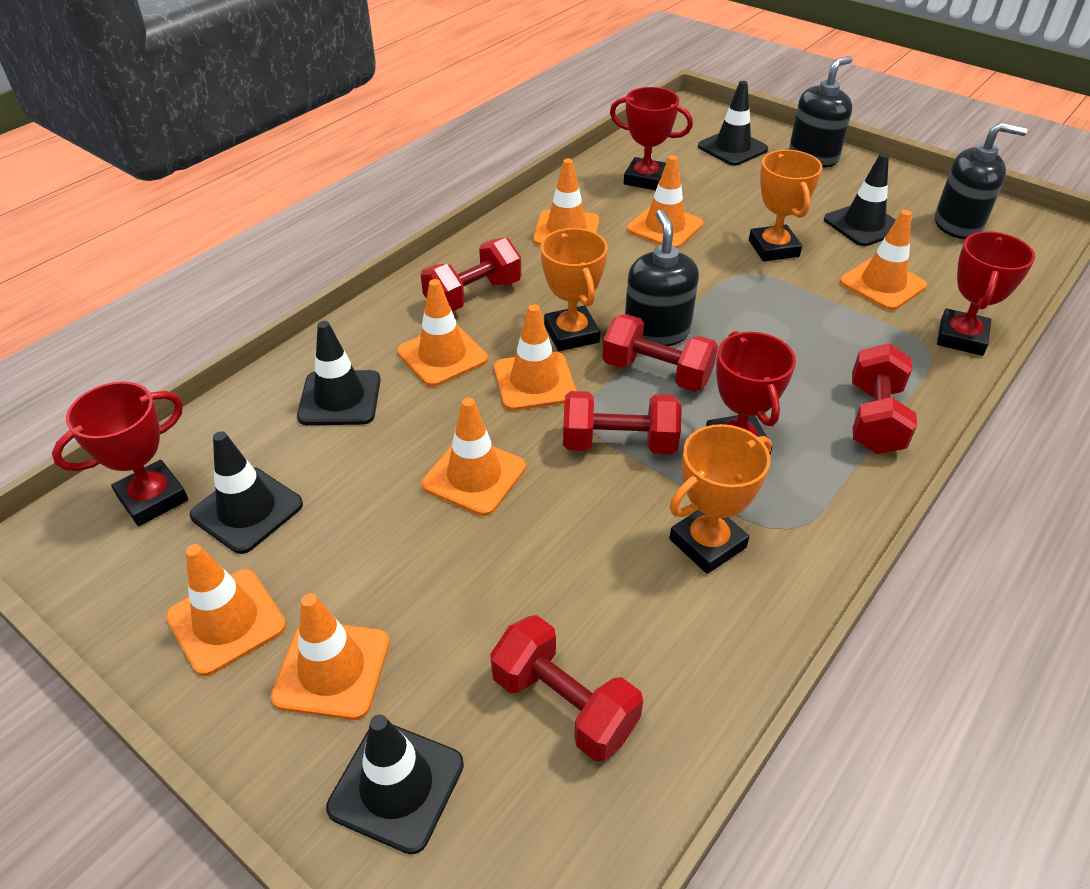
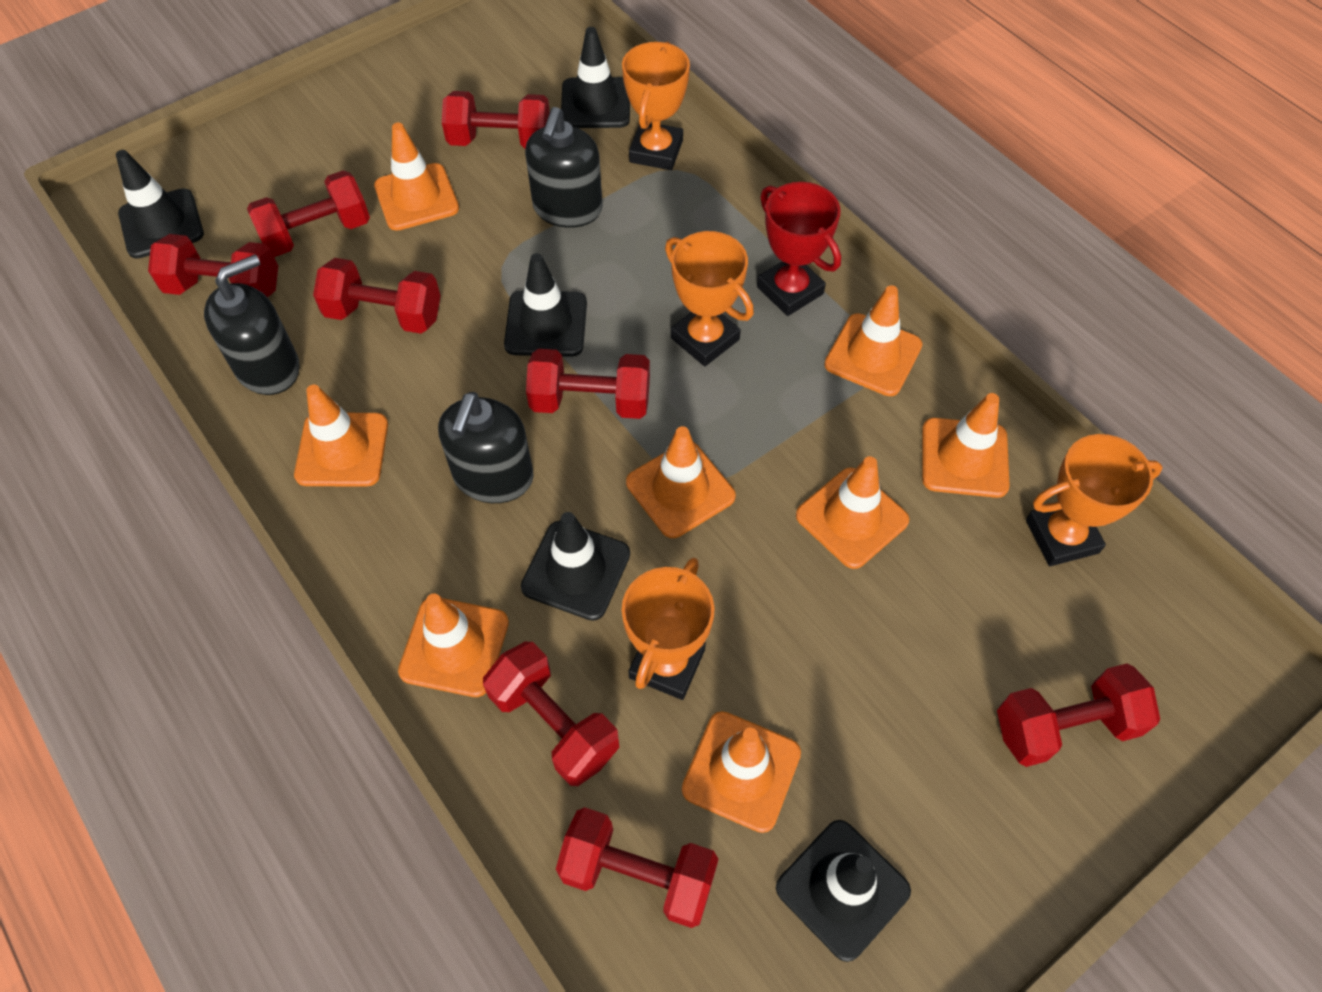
orange trophy: 3 -> 4
red dumbbell: 5 -> 8
red trophy: 4 -> 1

